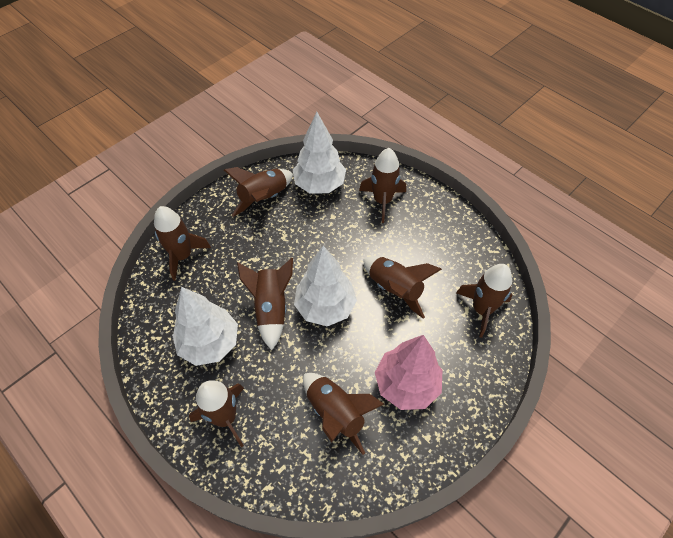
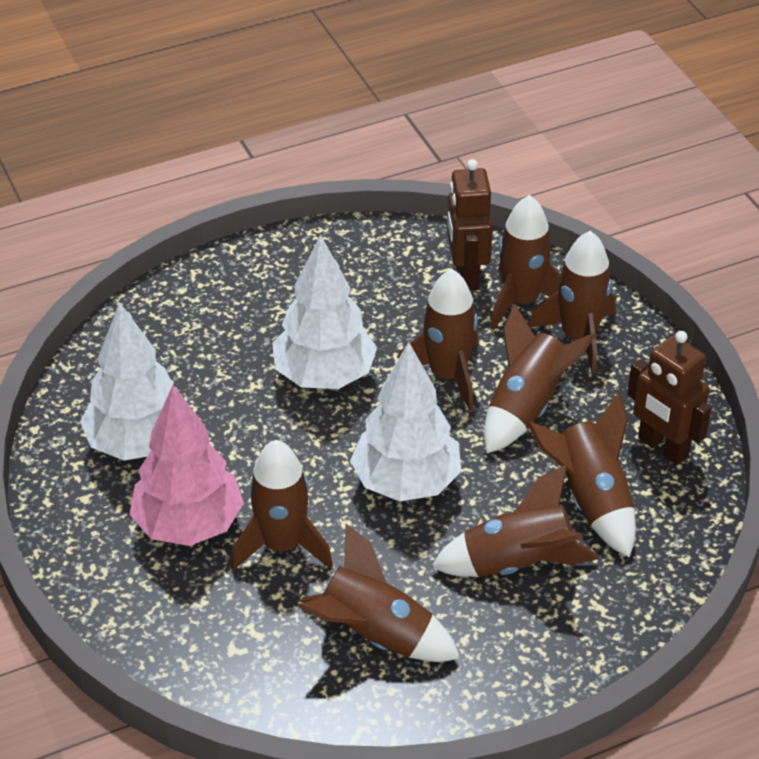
brown robot: 0 -> 2

